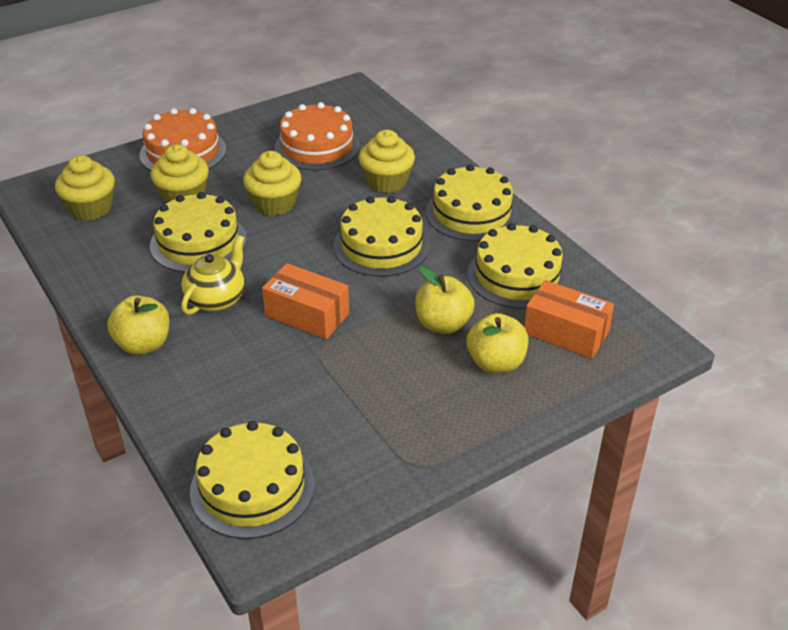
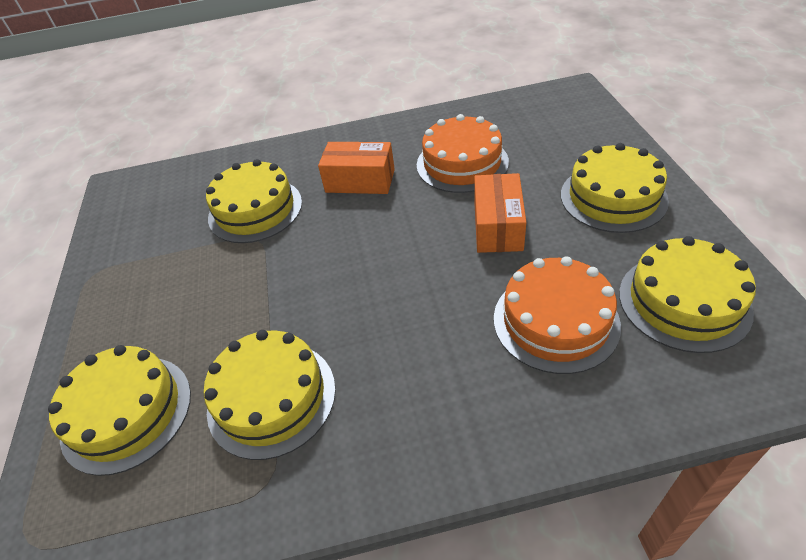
yellow apple: 3 -> 0
yellow cupcake: 4 -> 0
yellow teapot: 1 -> 0

